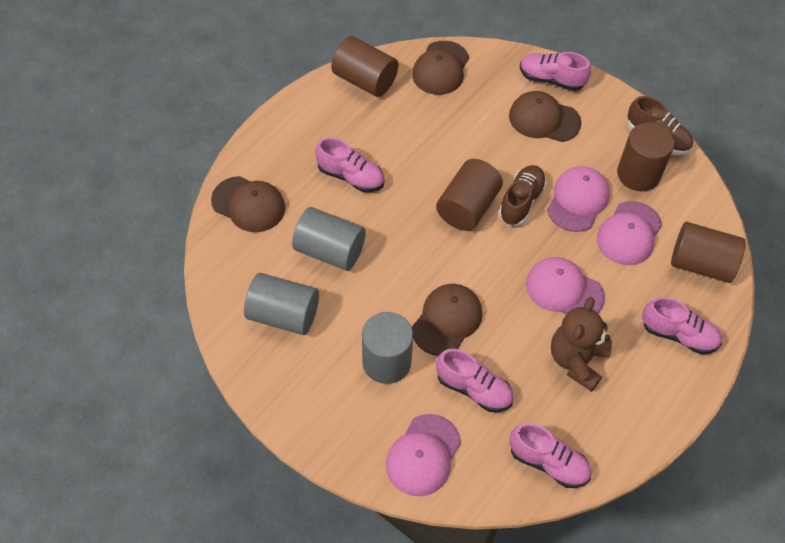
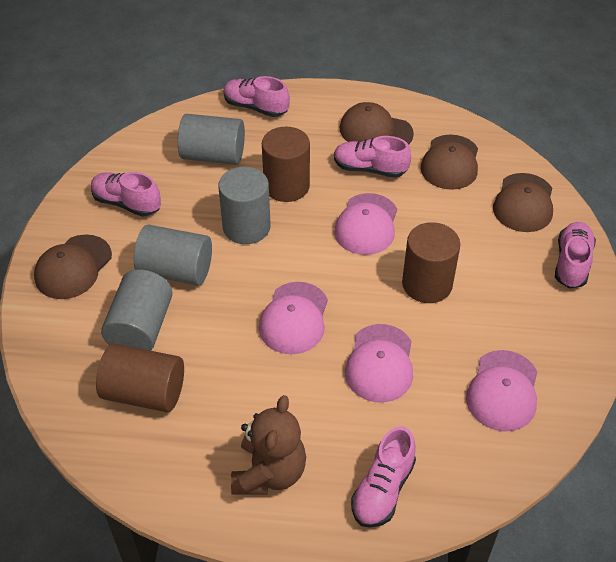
brown cylinder: 4 -> 3
brown shoe: 2 -> 0
grey cylinder: 3 -> 4

